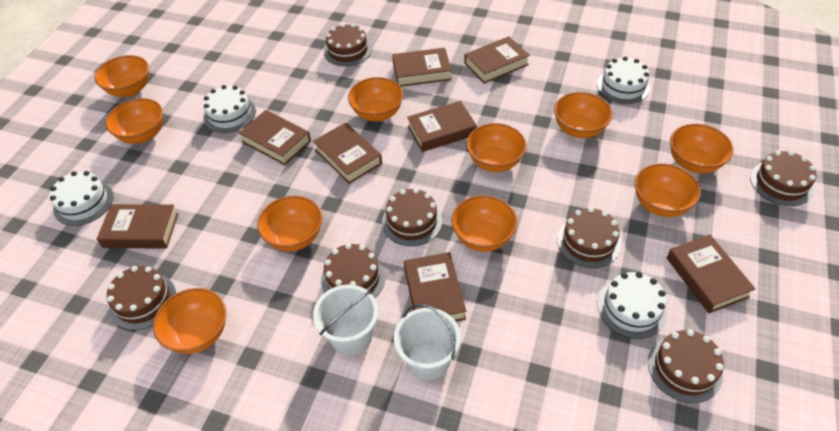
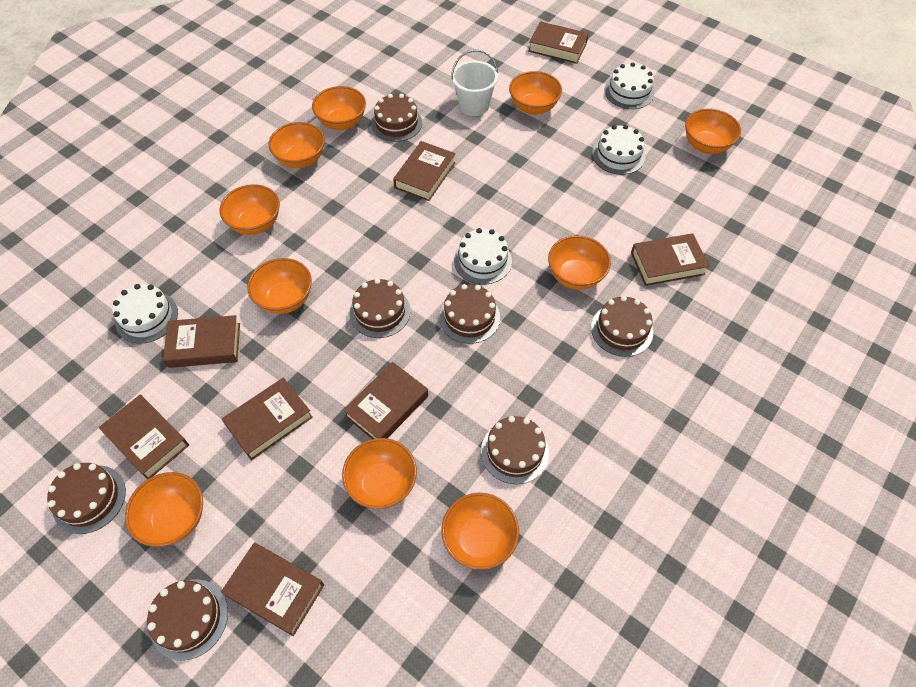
white bucket: 2 -> 1

